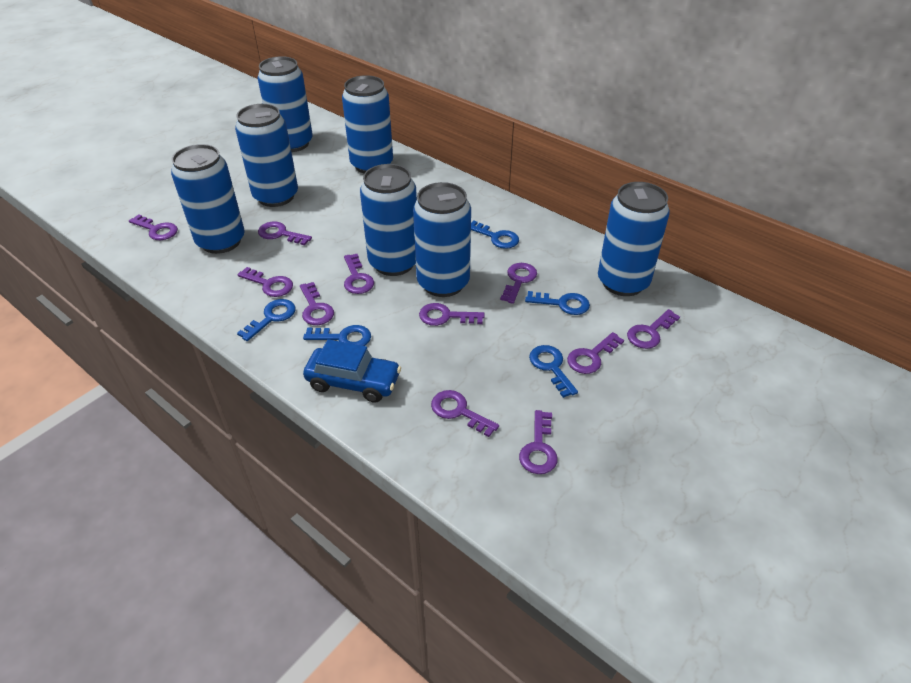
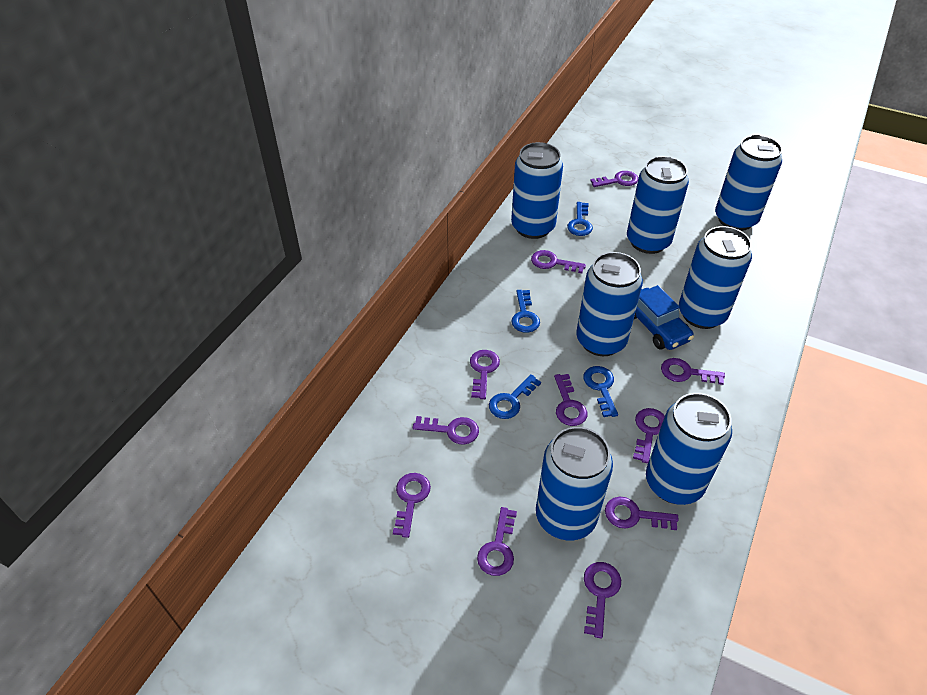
blue key: 5 -> 4

